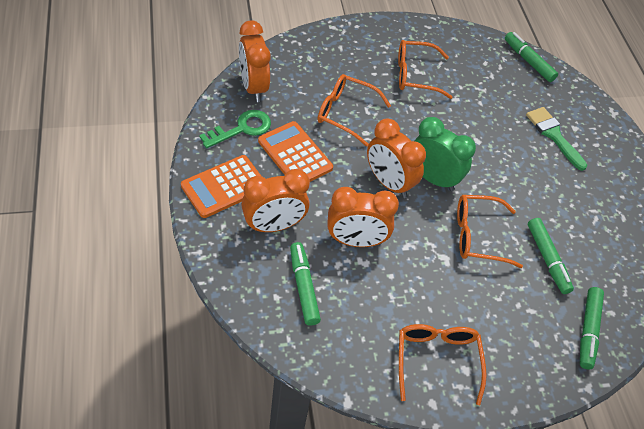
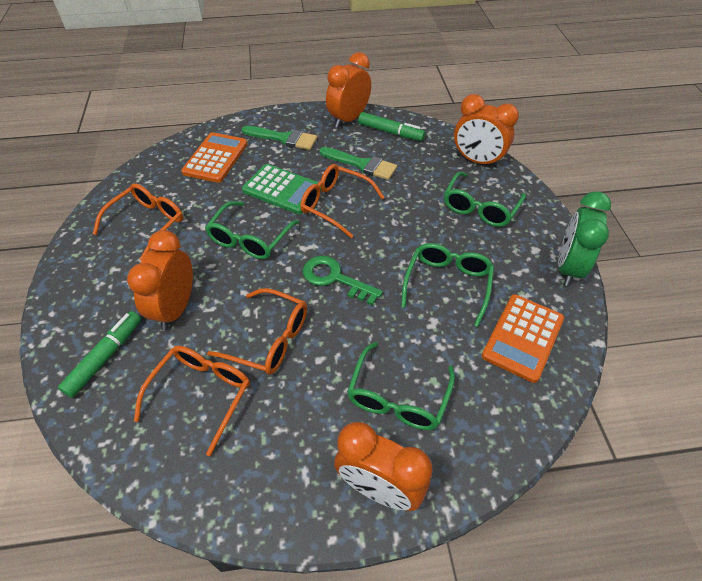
green brush: 1 -> 2
green calculator: 0 -> 1
green glasses: 0 -> 4
green marker: 4 -> 2

